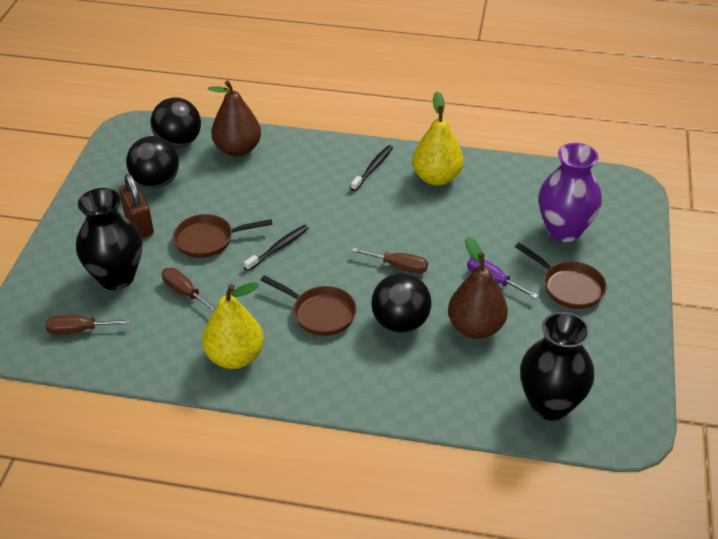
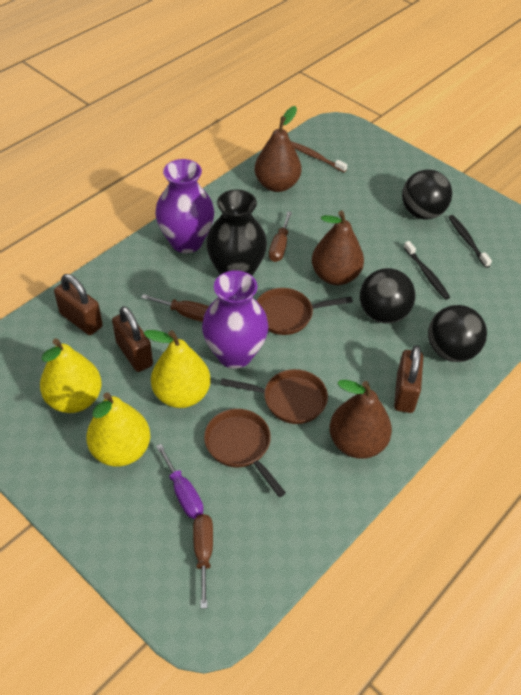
black vase: 2 -> 1
brown padlock: 1 -> 3
brown pear: 2 -> 3
brown toothbrush: 0 -> 1
purple vase: 1 -> 2
yellow pear: 2 -> 3

